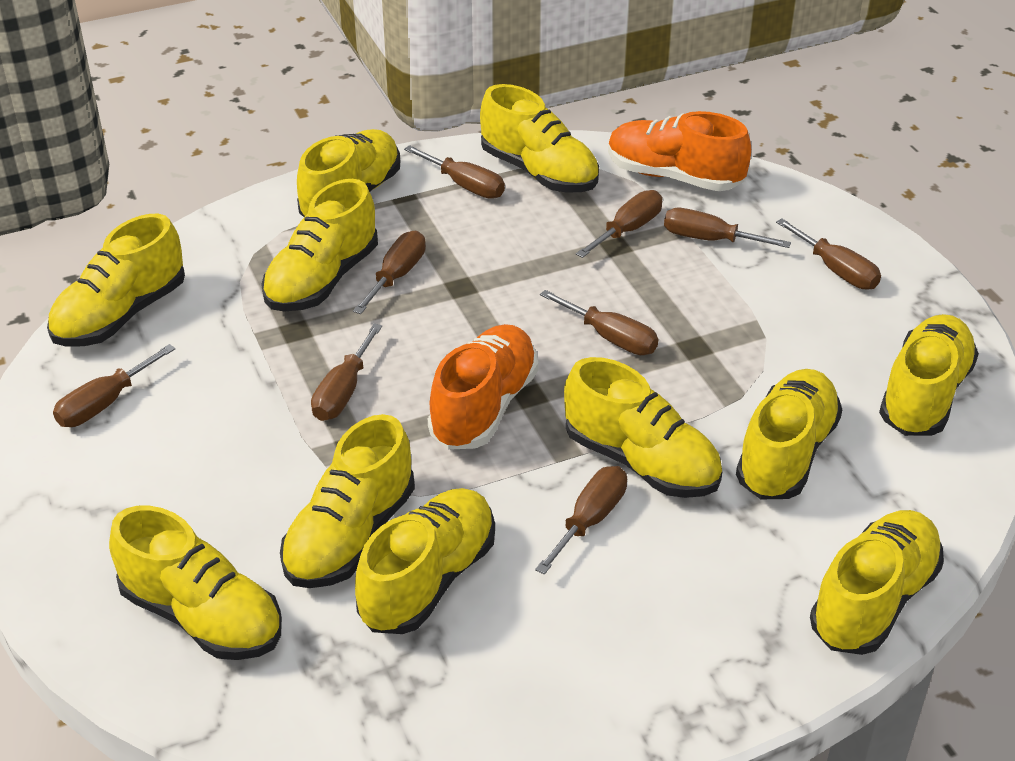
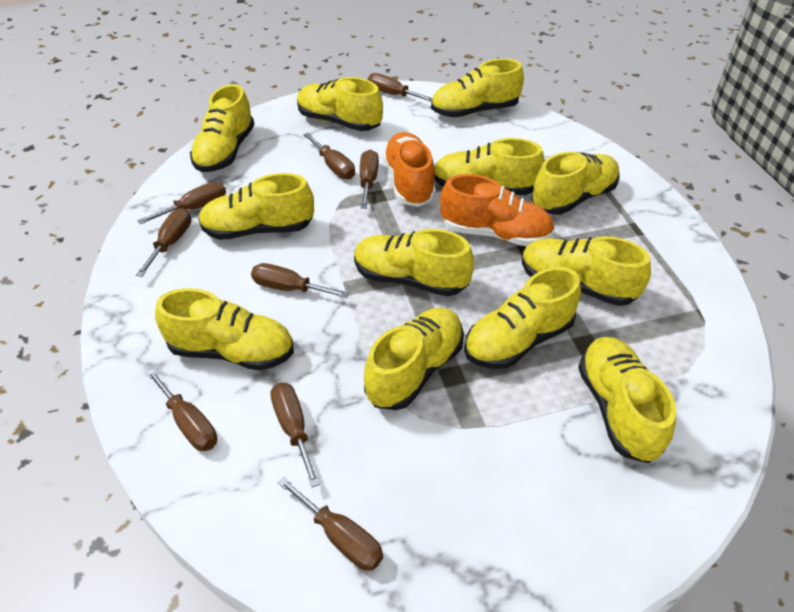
yellow shoe: 11 -> 12

